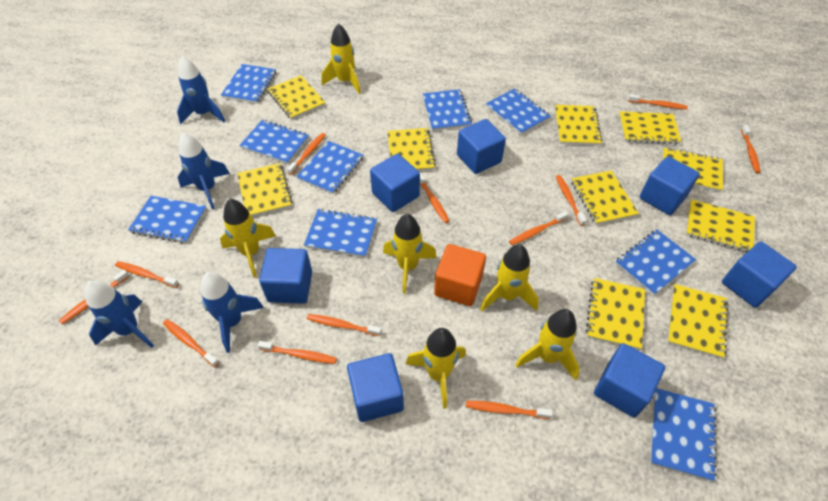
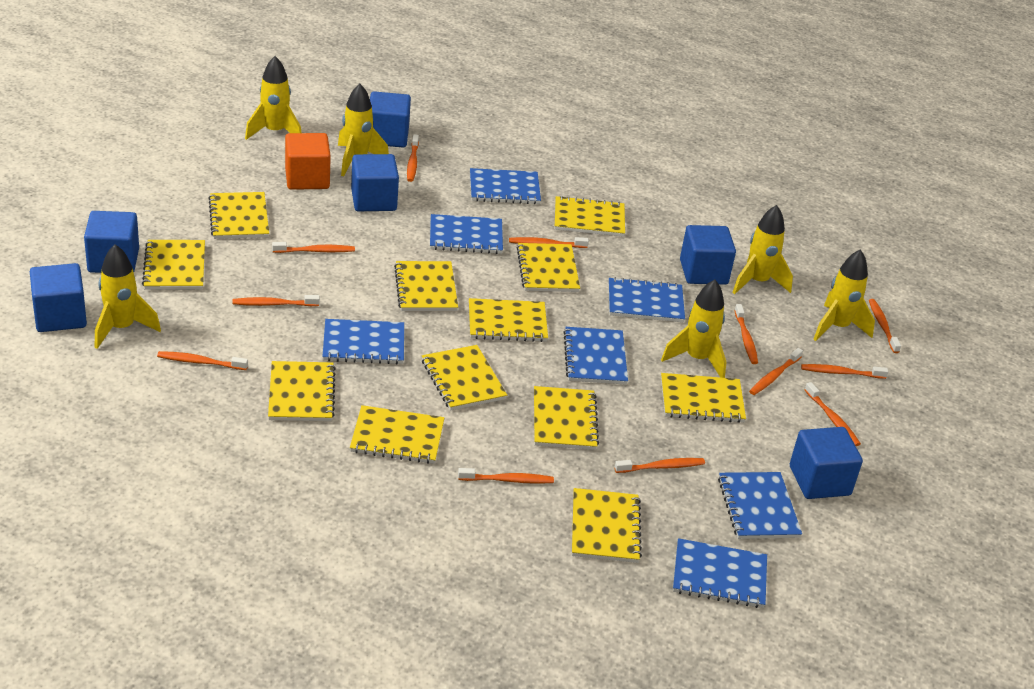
blue cube: 7 -> 6
blue notebook: 9 -> 7
blue rocket: 4 -> 0
yellow notebook: 10 -> 12

